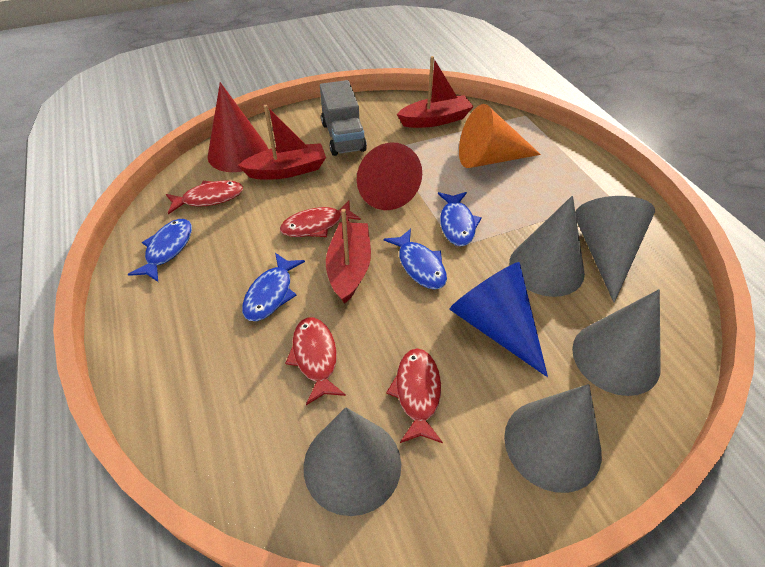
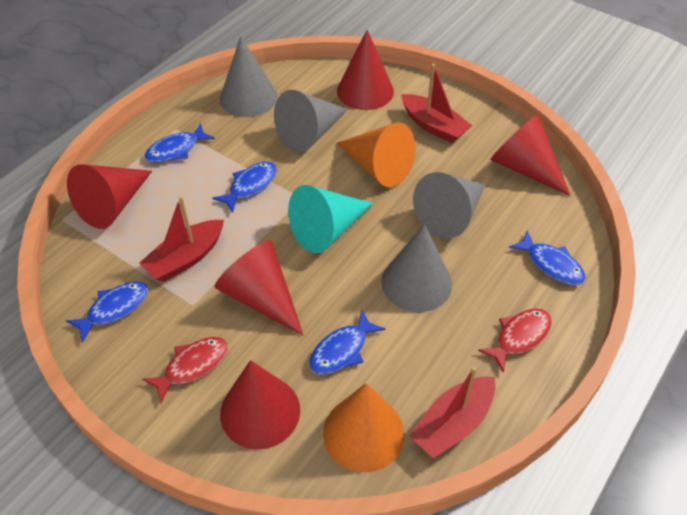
blue cone: 1 -> 0
blue fish: 4 -> 5
grey cone: 5 -> 4
grey truck: 1 -> 0
orange cone: 1 -> 2
red cone: 2 -> 5
red fish: 4 -> 2
turquoise cone: 0 -> 1

